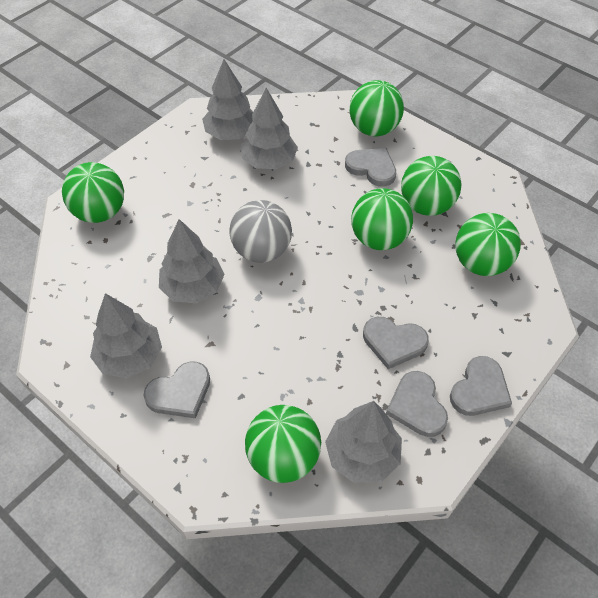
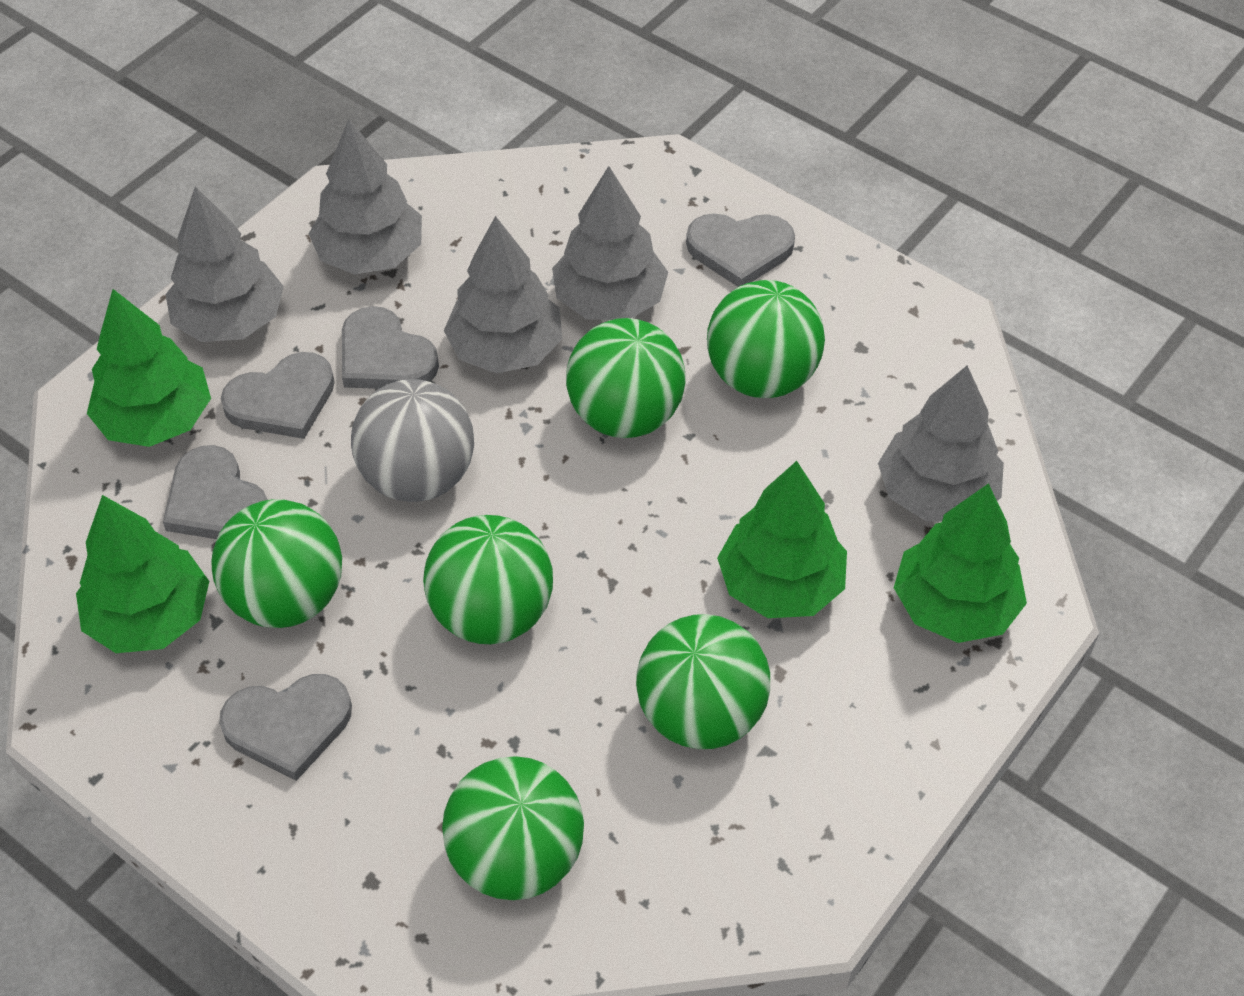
green tree: 0 -> 4

